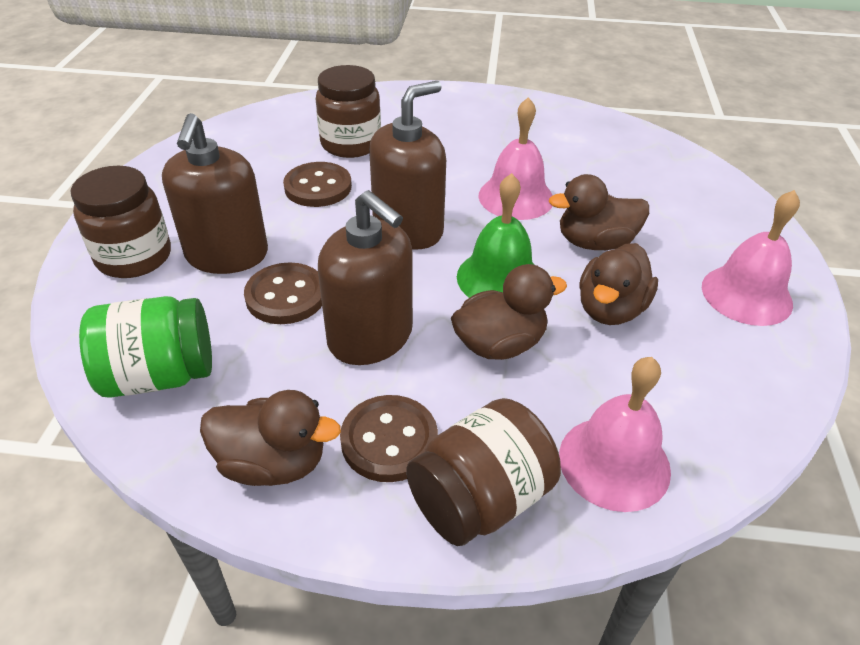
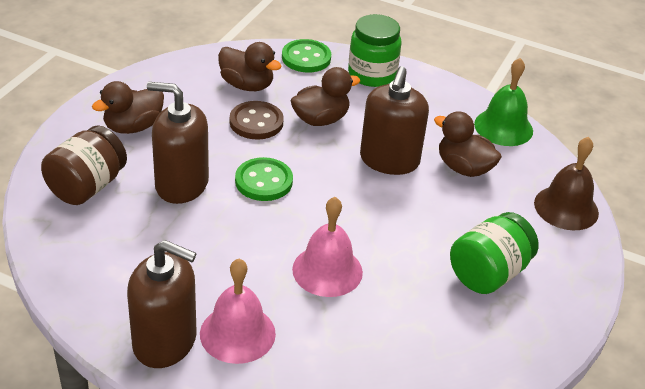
brown bell: 0 -> 1
brown button: 3 -> 1
brown jar: 3 -> 1
green button: 0 -> 2
green jar: 1 -> 2
pink bell: 3 -> 2

